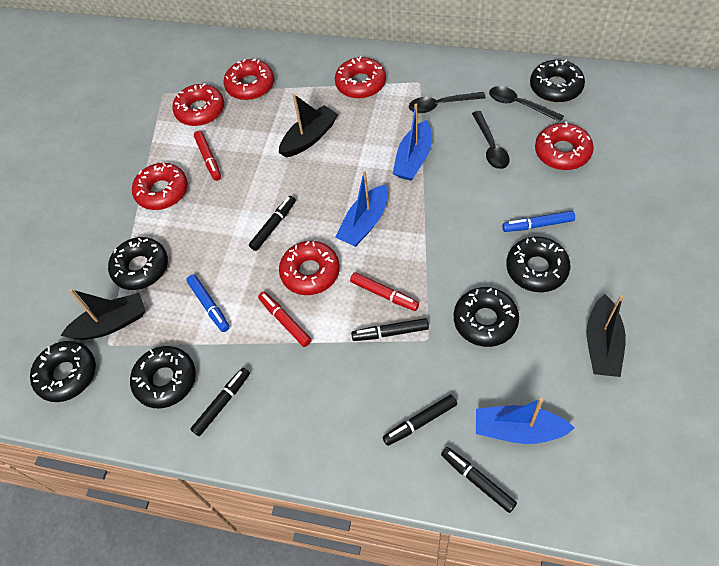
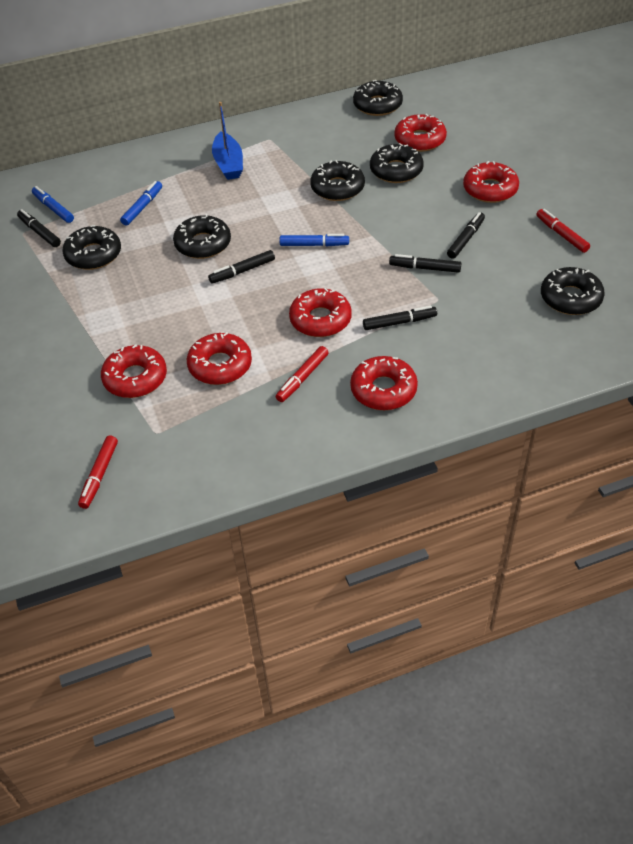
black boat: 3 -> 0
black spoon: 3 -> 0
blue boat: 3 -> 1
blue marker: 2 -> 3

